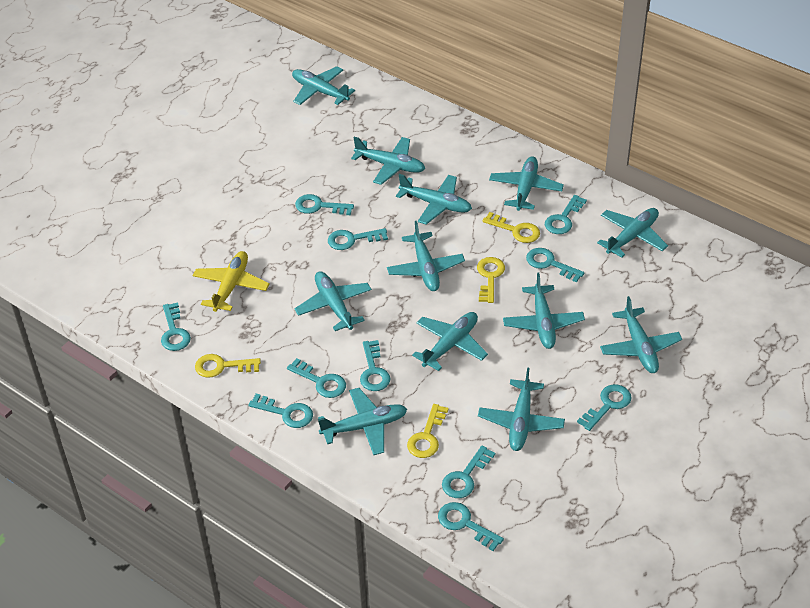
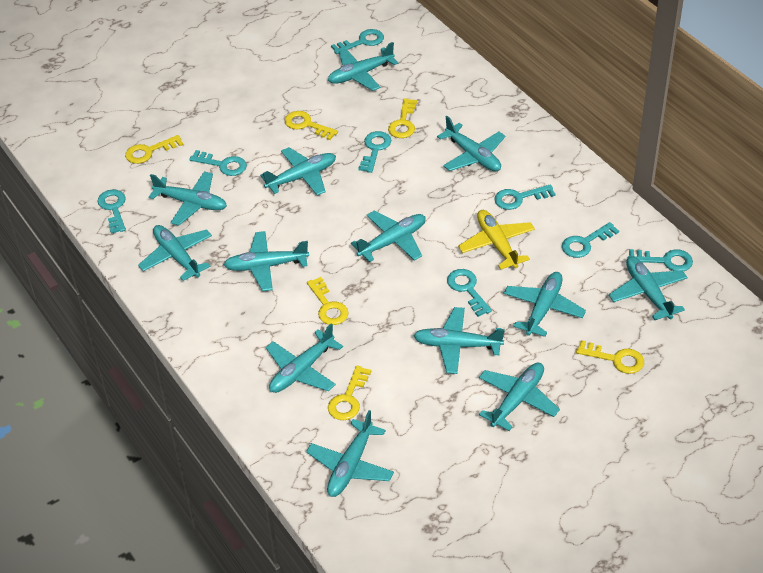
turquoise key: 11 -> 8
turquoise plane: 12 -> 13
yellow key: 4 -> 6

